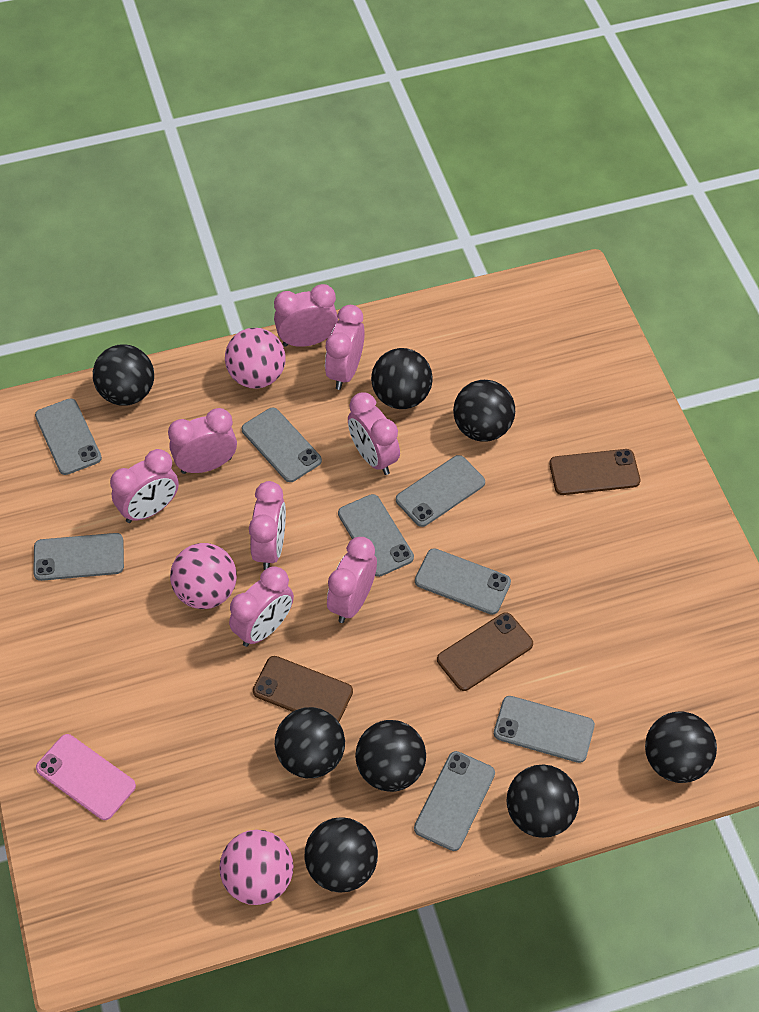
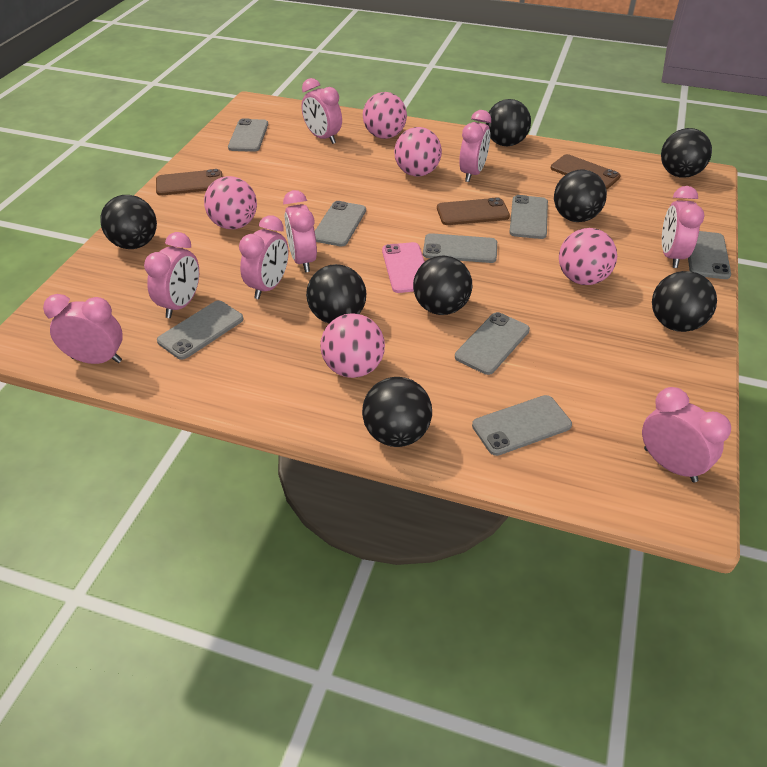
pink ball: 3 -> 5

